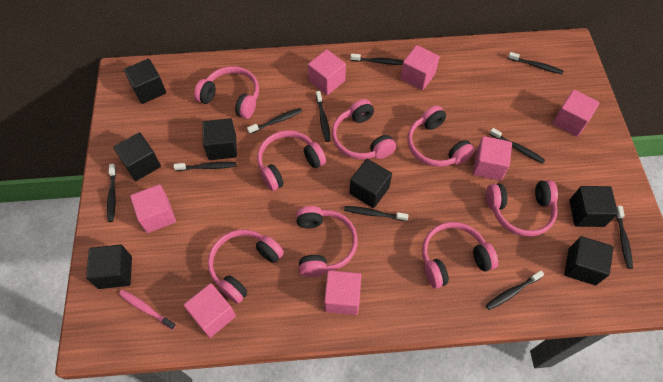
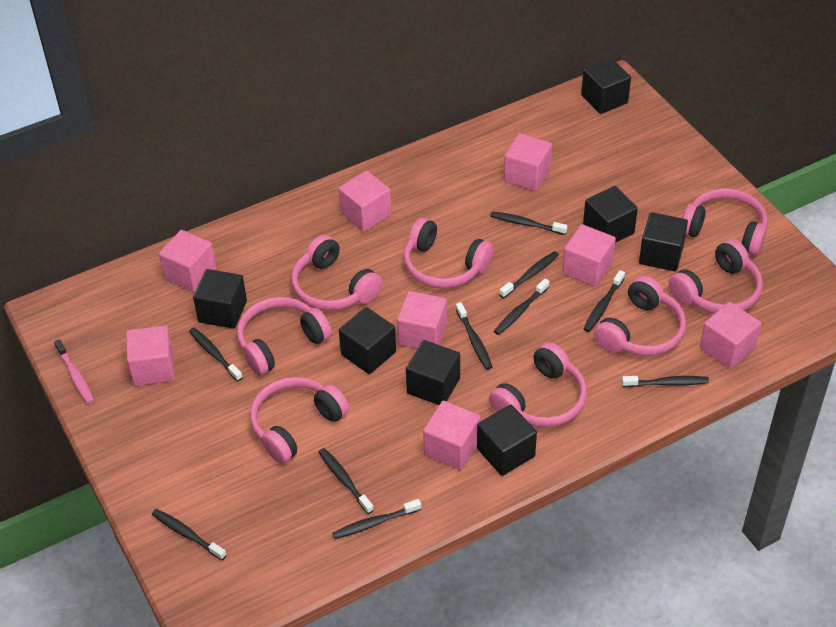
pink cube: 7 -> 8

